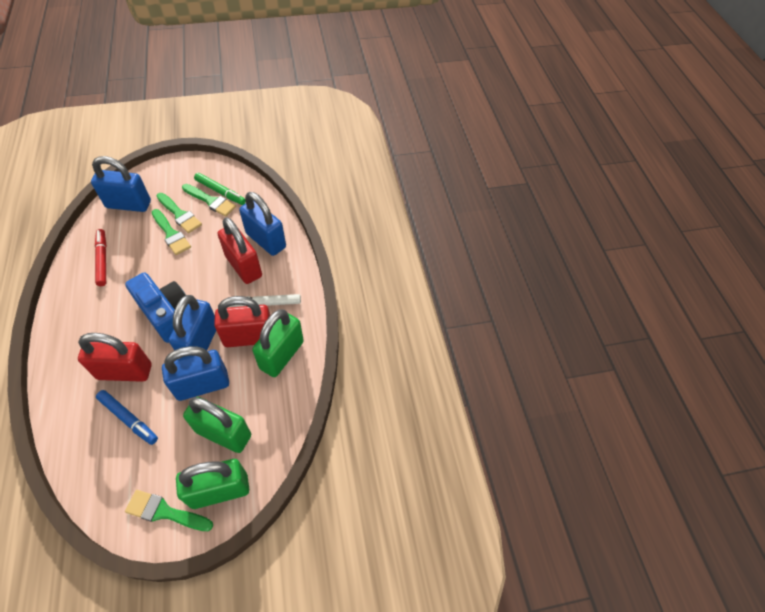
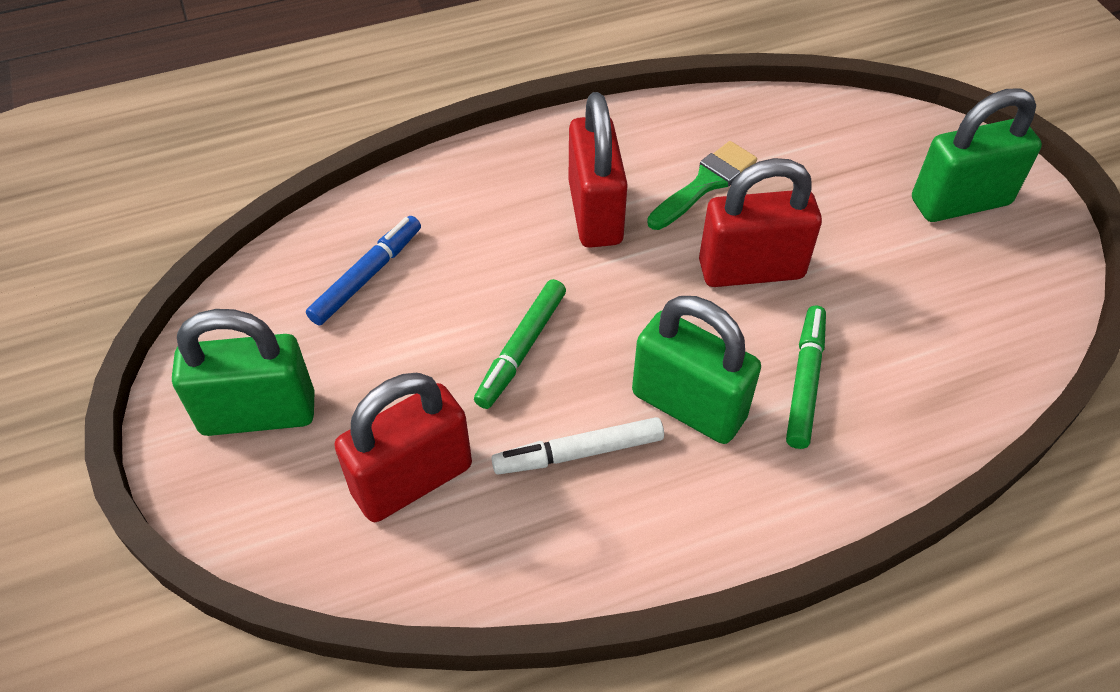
blue camera: 1 -> 0
blue padlock: 4 -> 0
green brush: 4 -> 1
green marker: 1 -> 2
red marker: 1 -> 0

